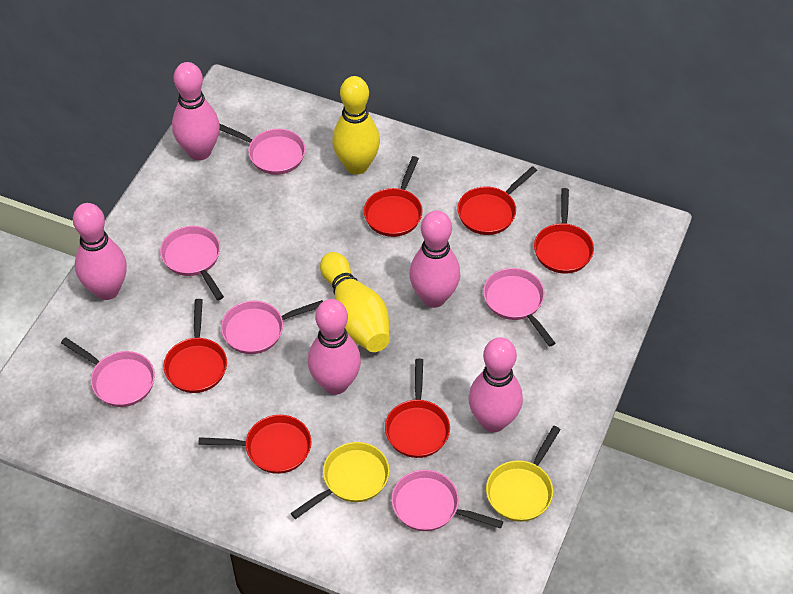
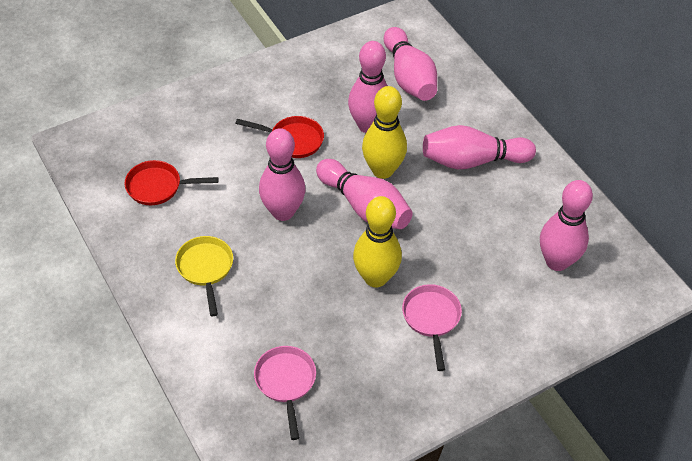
pink bowling pin: 5 -> 6
pink pan: 6 -> 2
red pan: 6 -> 2
yellow pan: 2 -> 1

